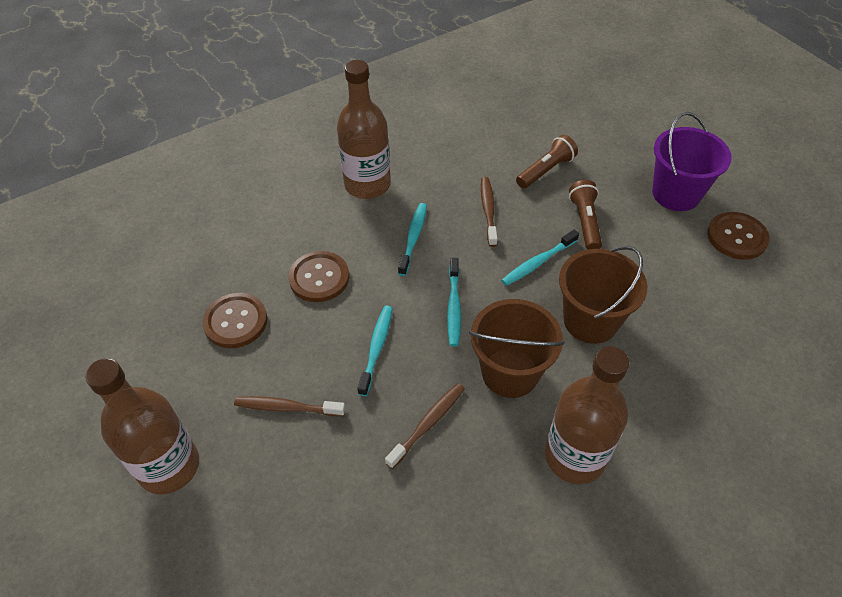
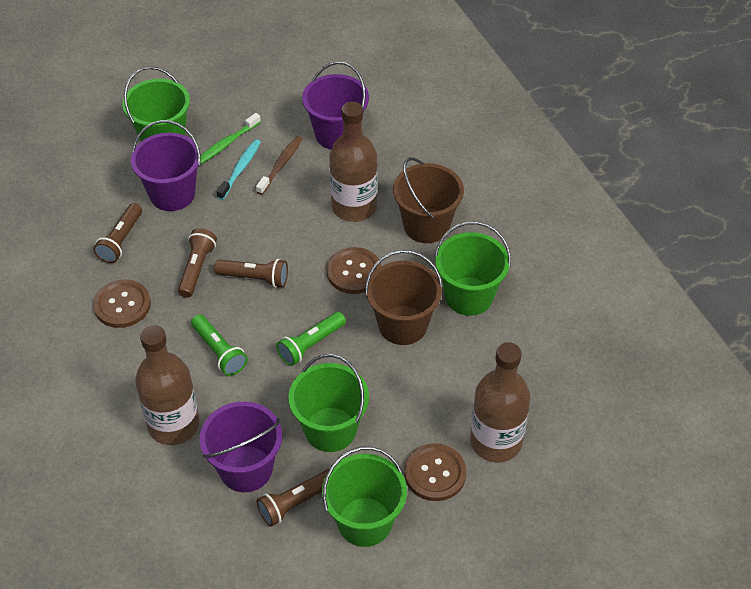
brown flashlight: 2 -> 4
brown toothbrush: 3 -> 1
green bucket: 0 -> 4
green flashlight: 0 -> 2
green toothbrush: 0 -> 1
purple bucket: 1 -> 3
turquoise toothbrush: 4 -> 1

